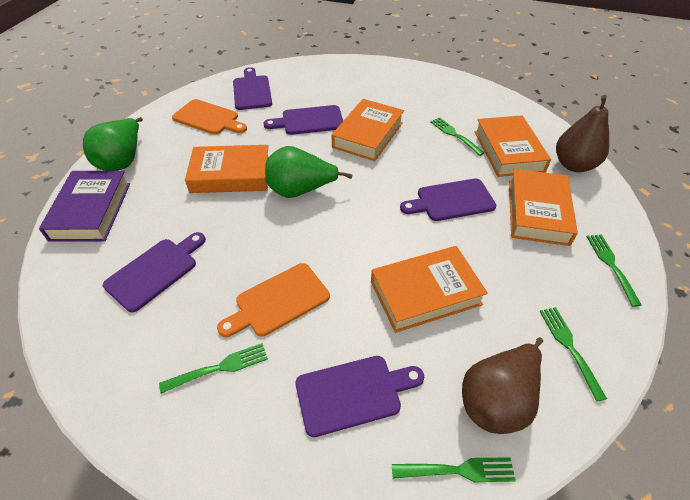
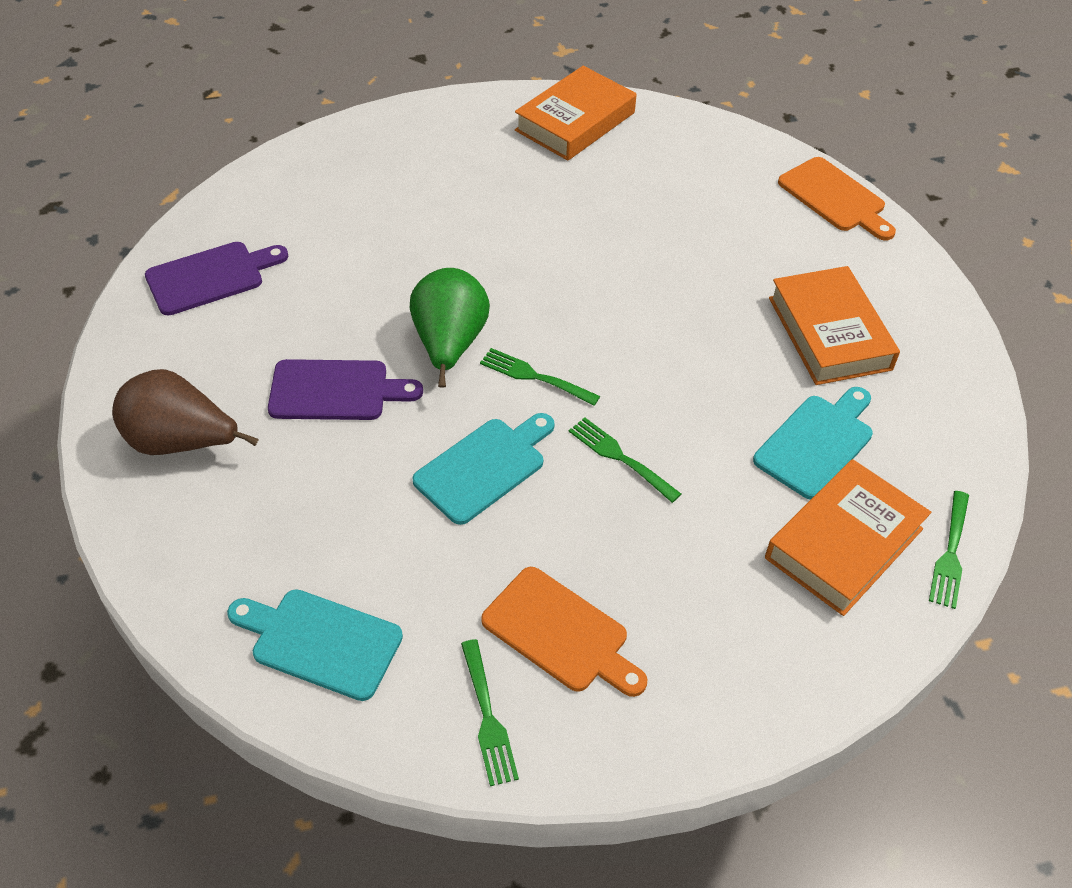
brown pear: 2 -> 1
green fork: 5 -> 4
green pear: 2 -> 1
orange book: 5 -> 3
purple book: 1 -> 0
purple cutting board: 5 -> 2
turquoise cutting board: 0 -> 3

